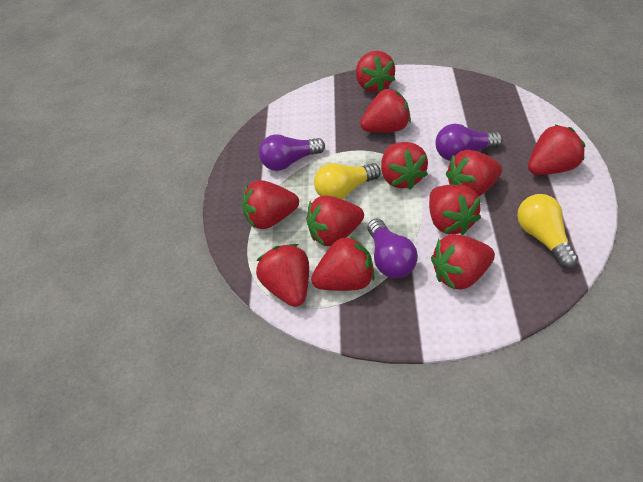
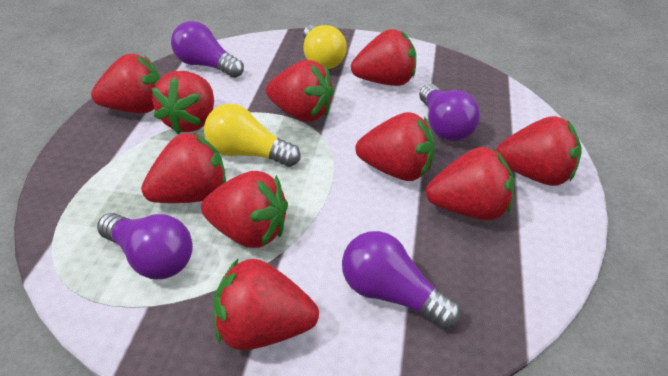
purple light bulb: 3 -> 4
red strawberry: 11 -> 10

